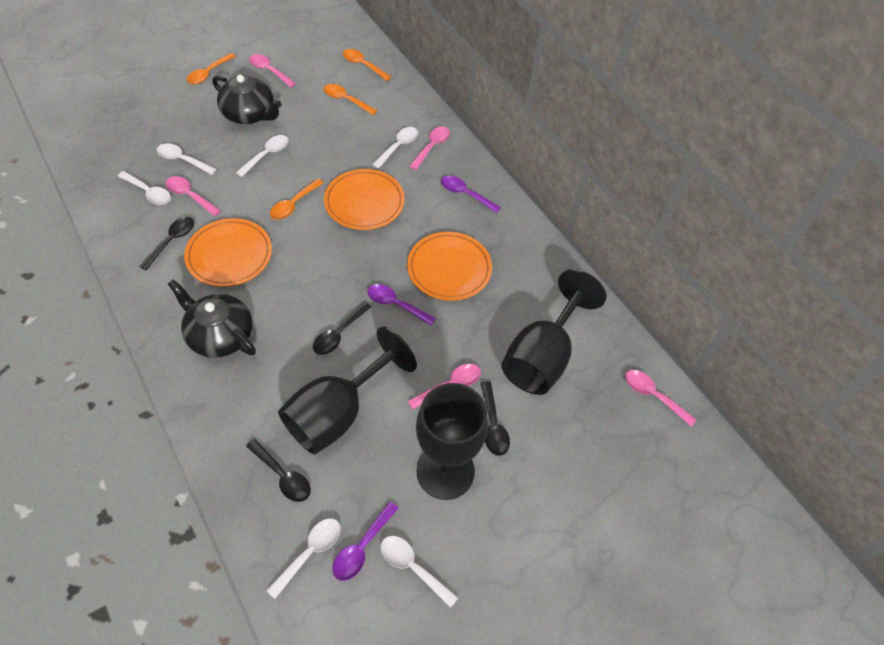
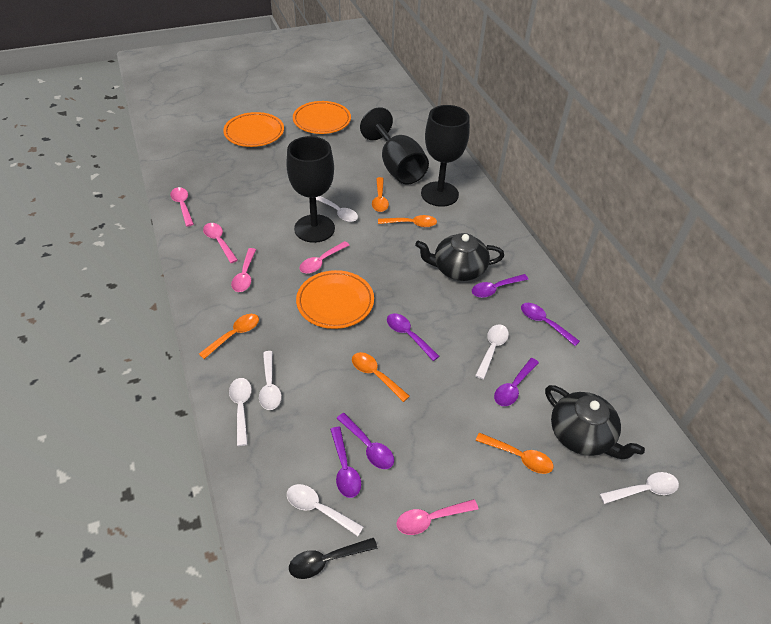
black spoon: 4 -> 1
orange spoon: 4 -> 5
purple spoon: 3 -> 6

